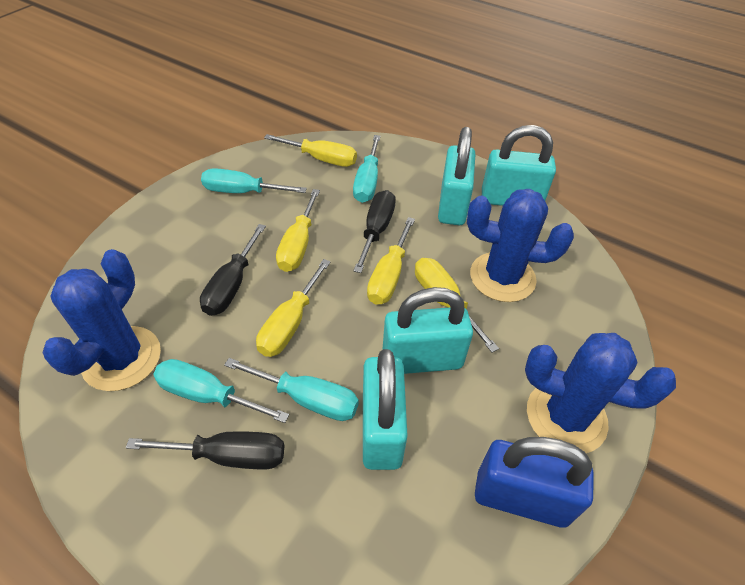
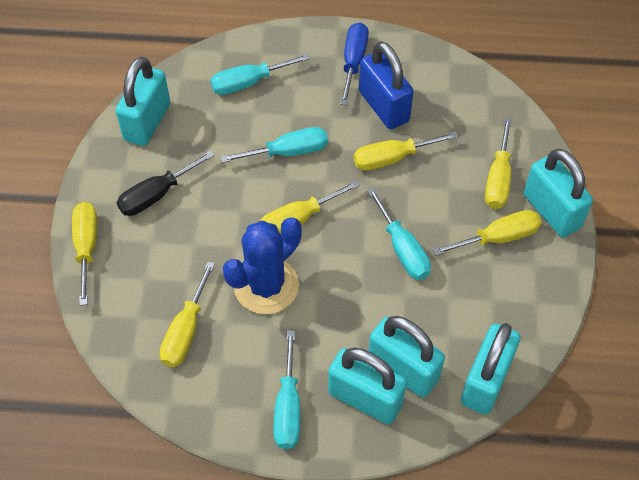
black screwdriver: 3 -> 1
blue cactus: 3 -> 1
blue screwdriver: 0 -> 1
turquoise padlock: 4 -> 5
yellow screwdriver: 5 -> 6

